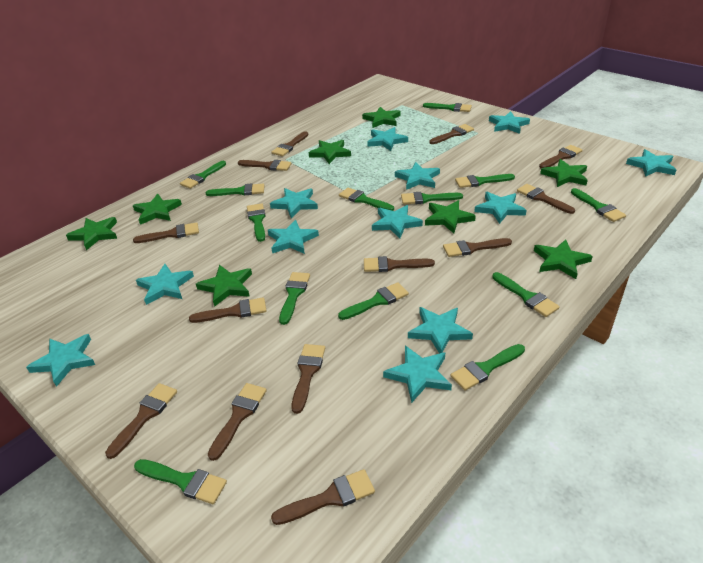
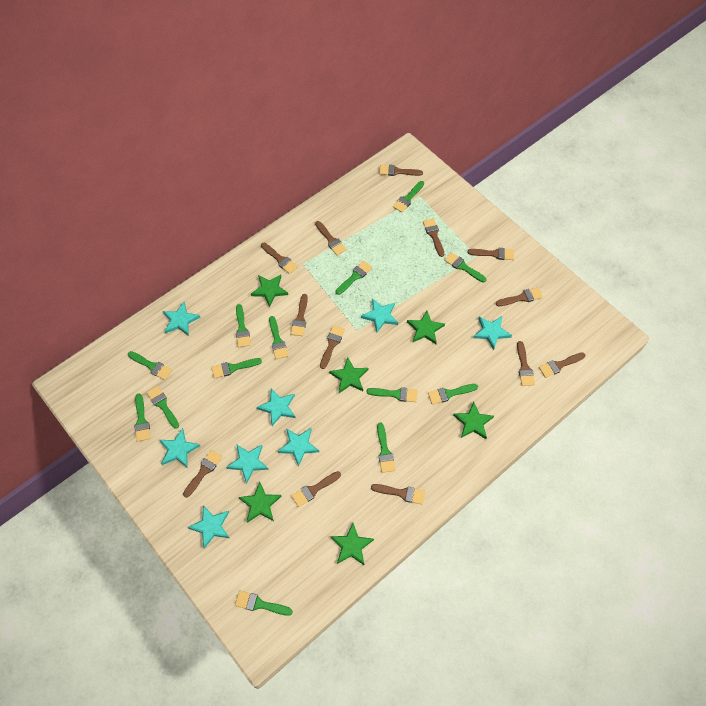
green star: 8 -> 6
turquoise star: 12 -> 8

